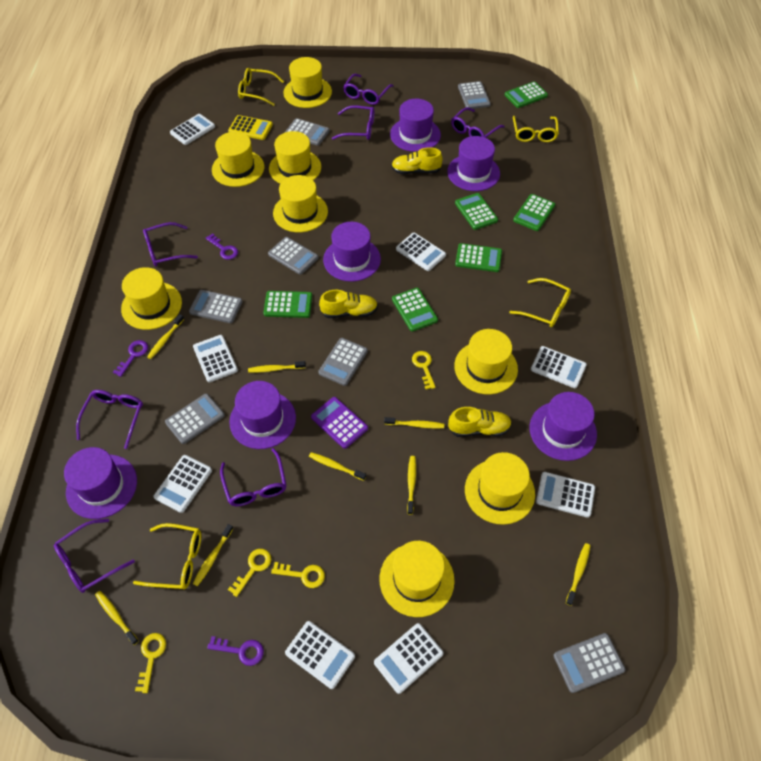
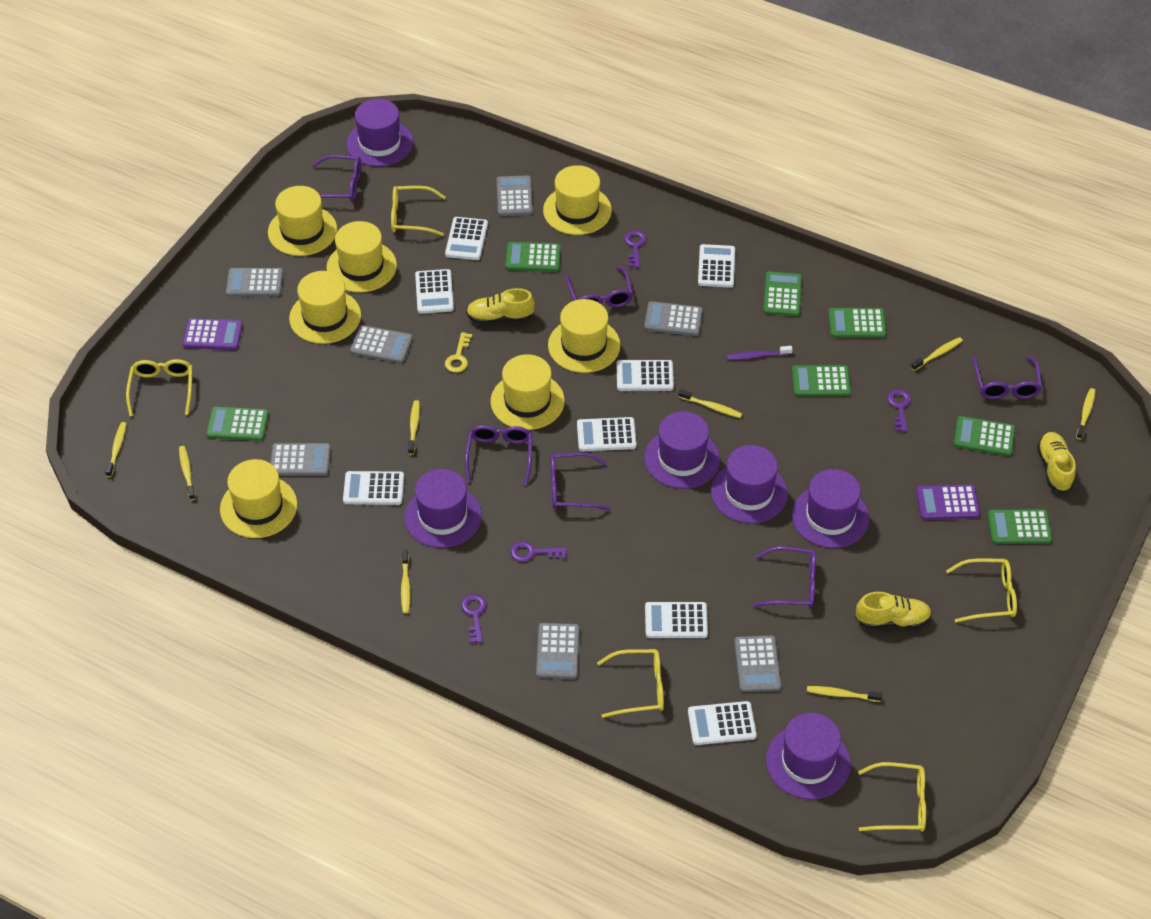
green calculator: 6 -> 7
purple calculator: 1 -> 2
purple glasses: 7 -> 6
purple key: 3 -> 4
purple toothbrush: 0 -> 1
yellow calculator: 1 -> 0
yellow glasses: 4 -> 5
yellow hat: 8 -> 7
yellow key: 4 -> 1

